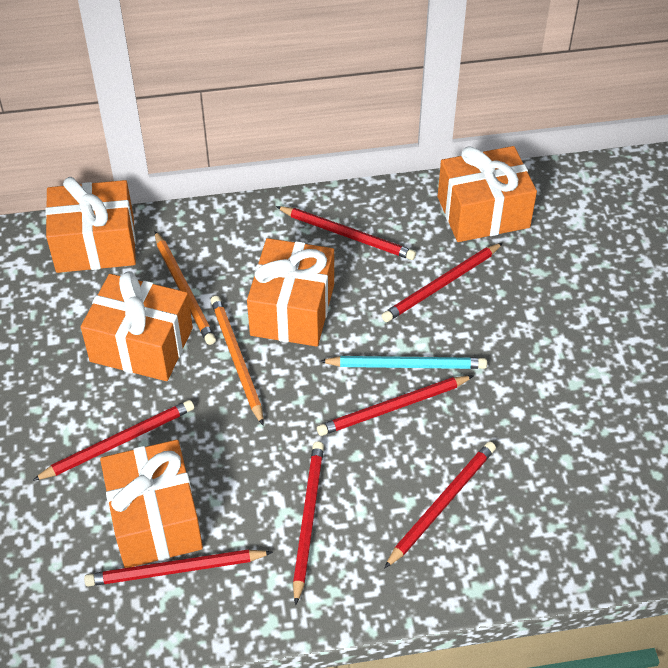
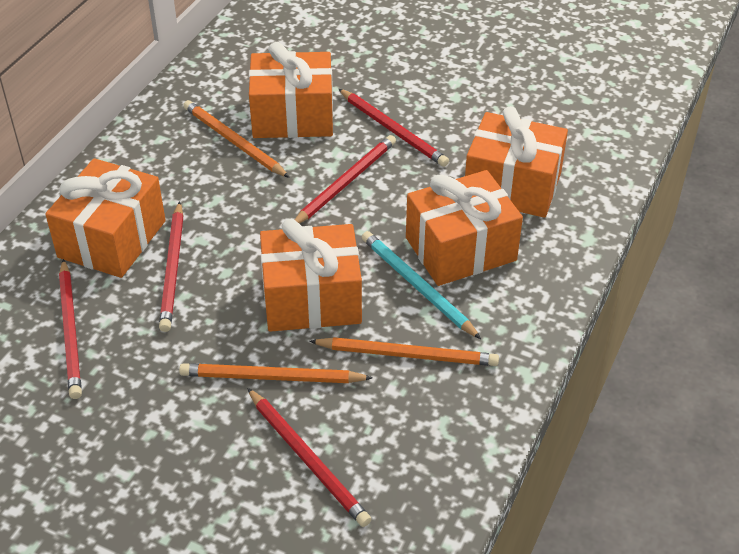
orange pencil: 2 -> 3
red pencil: 7 -> 5

